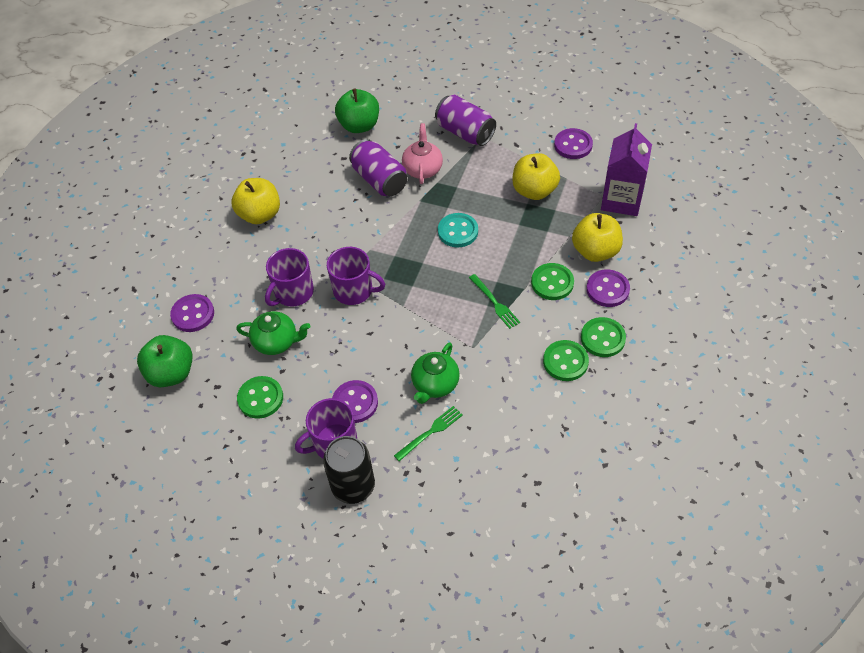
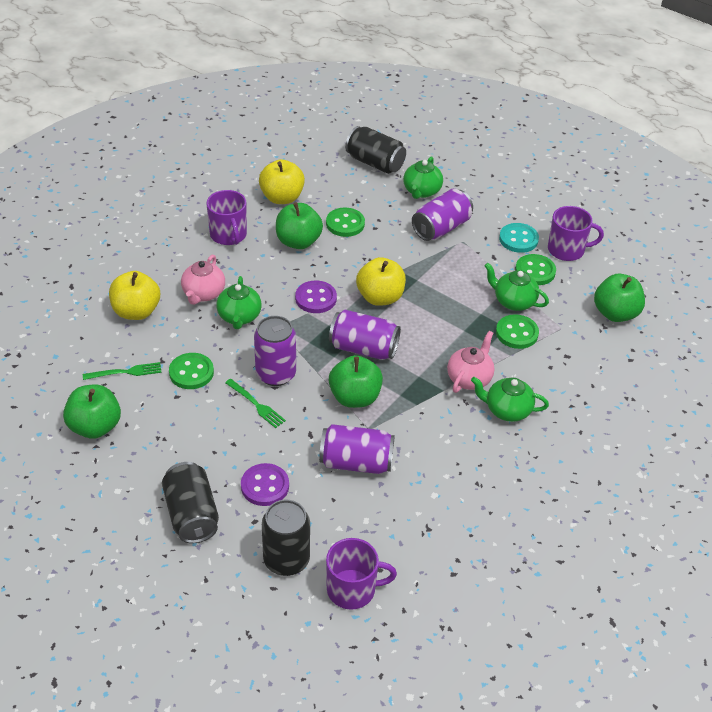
black can: 1 -> 3
green apple: 2 -> 4
green teapot: 2 -> 4
pink teapot: 1 -> 2
purple button: 4 -> 2
purple can: 2 -> 4
purple carton: 1 -> 0

